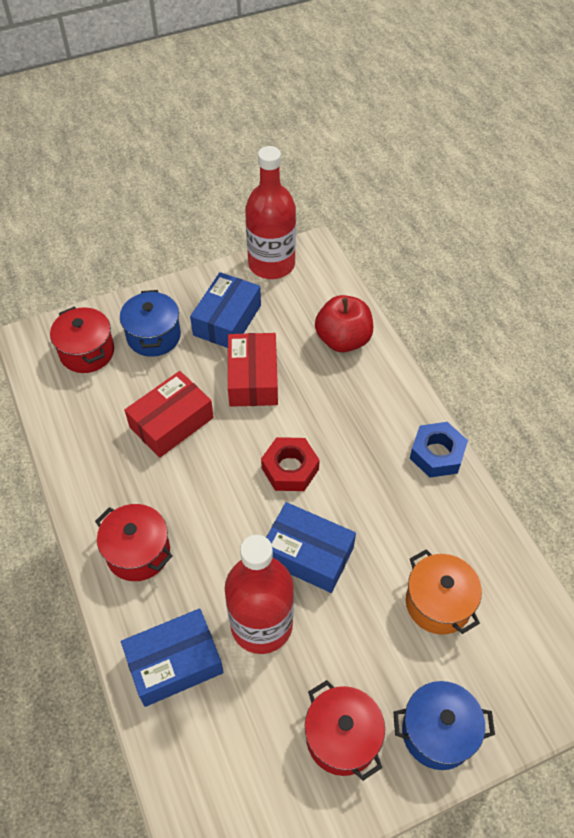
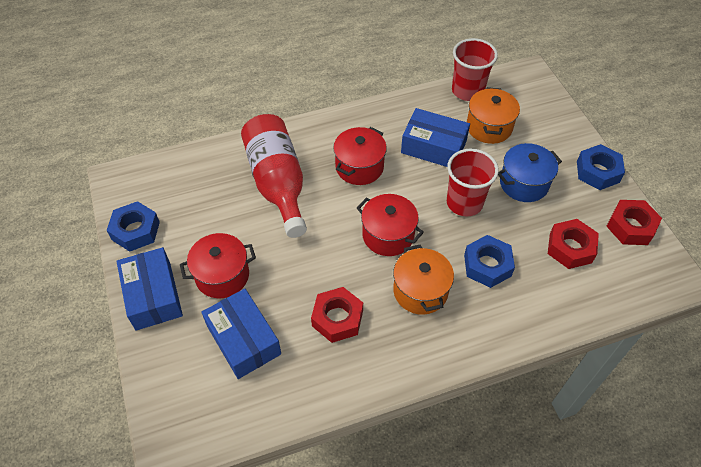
blue nut: 1 -> 3
blue pot: 2 -> 1
orange pot: 1 -> 2
red apple: 1 -> 0
red bottle: 2 -> 1
red box: 2 -> 0
red cup: 0 -> 2
red nut: 1 -> 3

